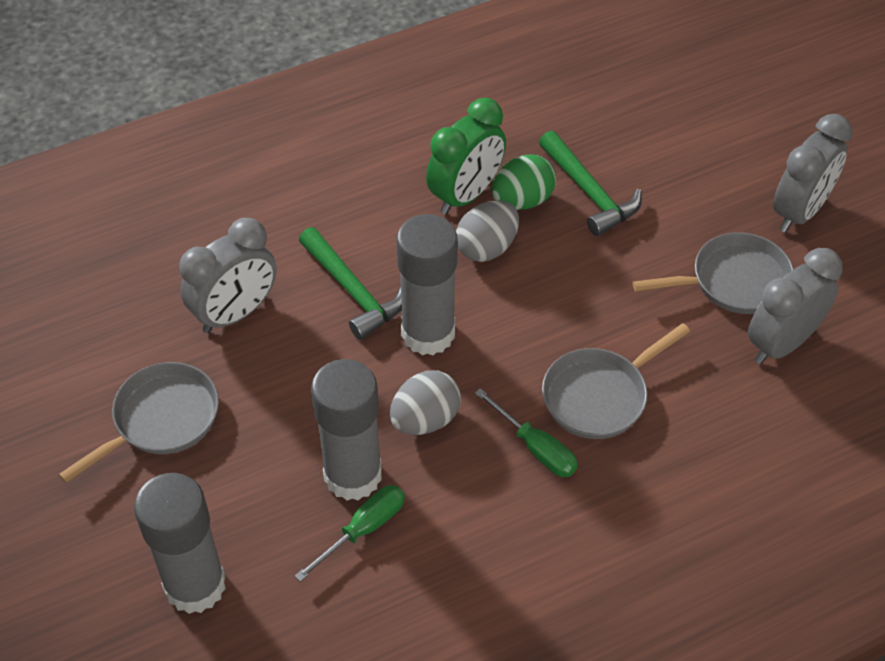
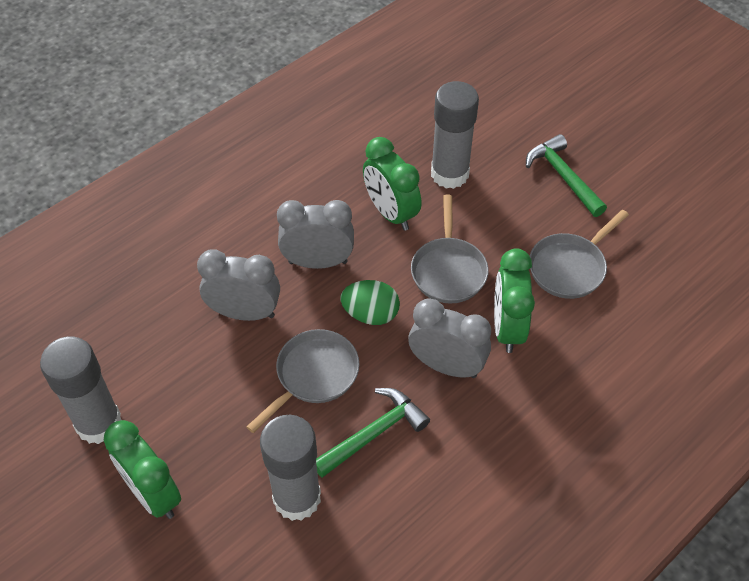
green clock: 1 -> 3
green screwdriver: 2 -> 0
grey egg: 2 -> 0

